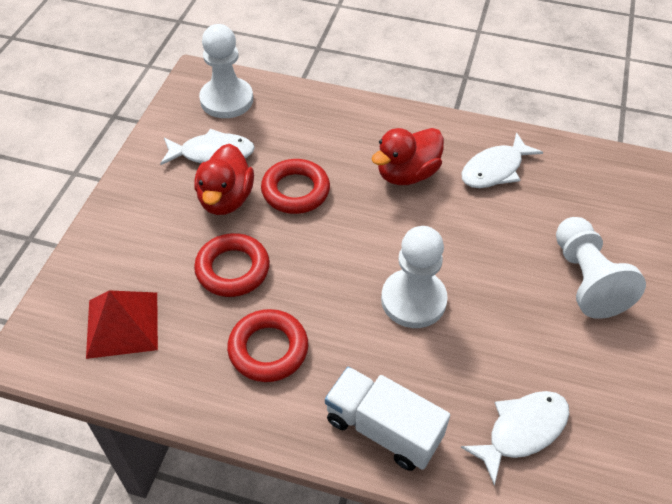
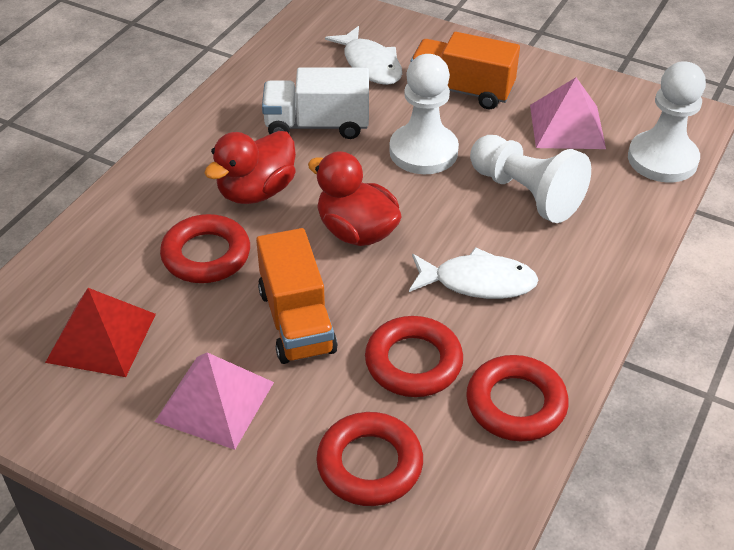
orange truck: 0 -> 2
pink pyramid: 0 -> 2
red ring: 3 -> 4
white fish: 3 -> 2

